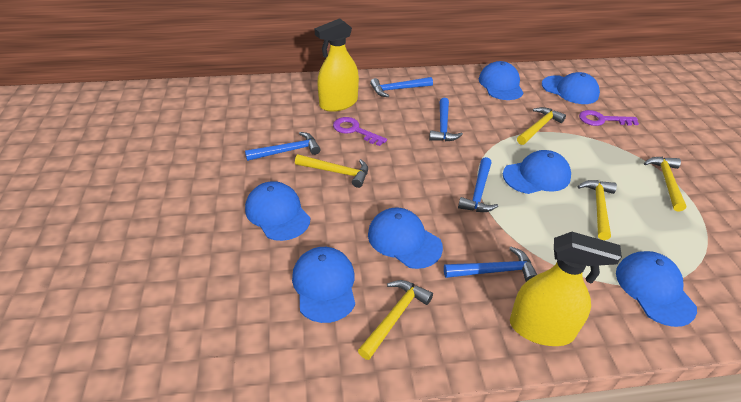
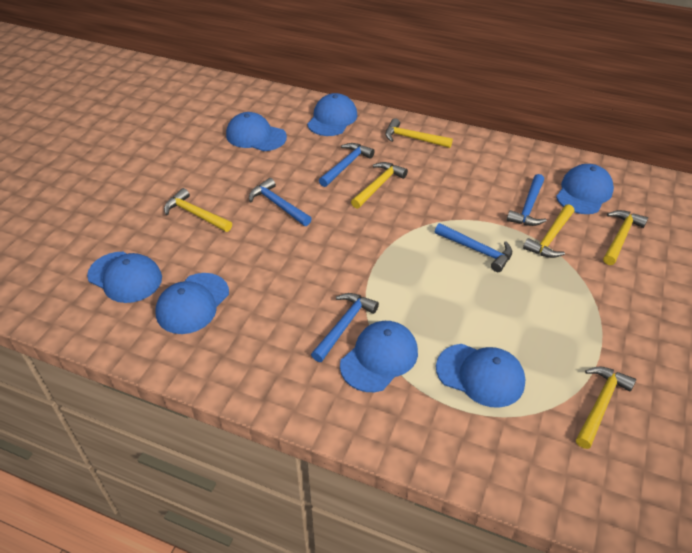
purple key: 2 -> 0
yellow hammer: 5 -> 6
yellow spray bottle: 2 -> 0

